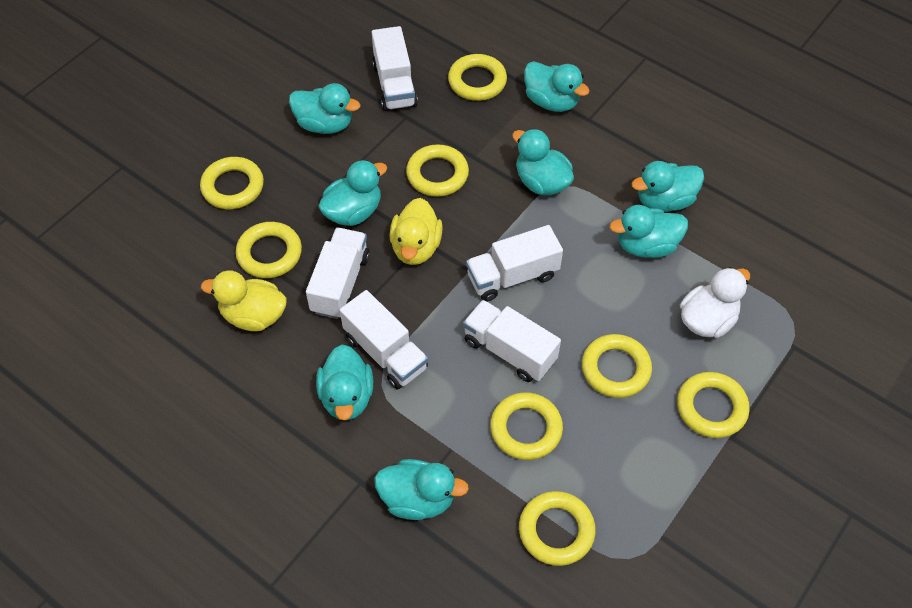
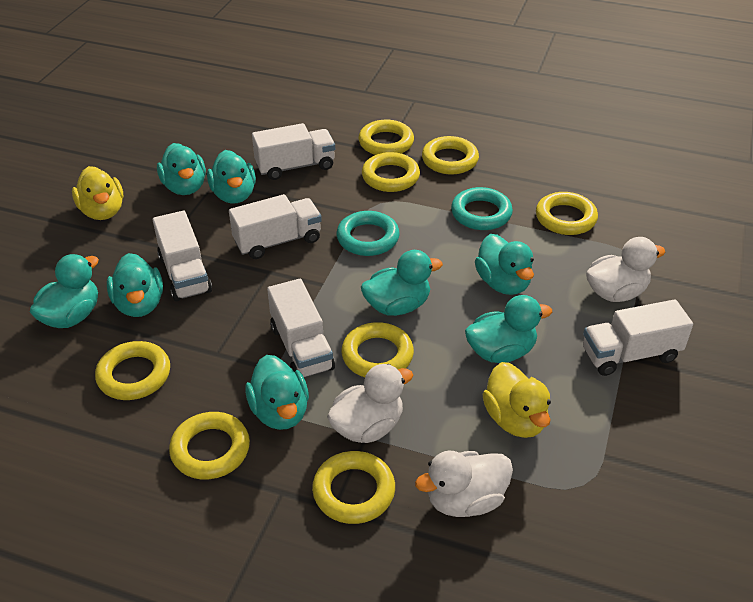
turquoise ring: 0 -> 2
white duck: 1 -> 3

